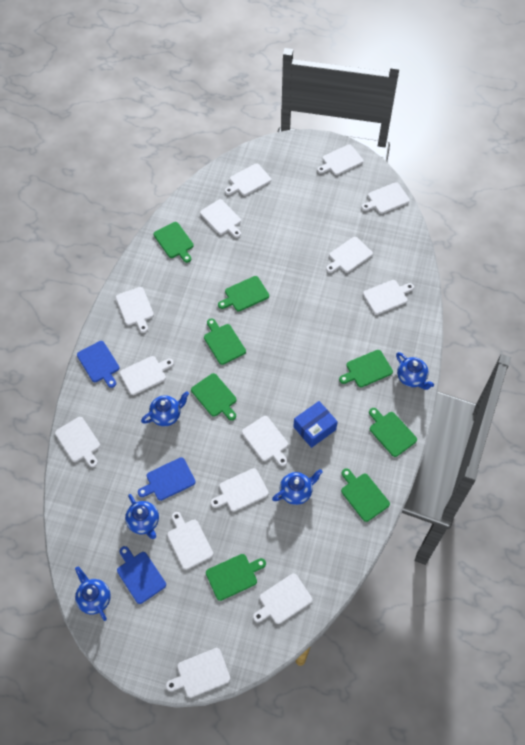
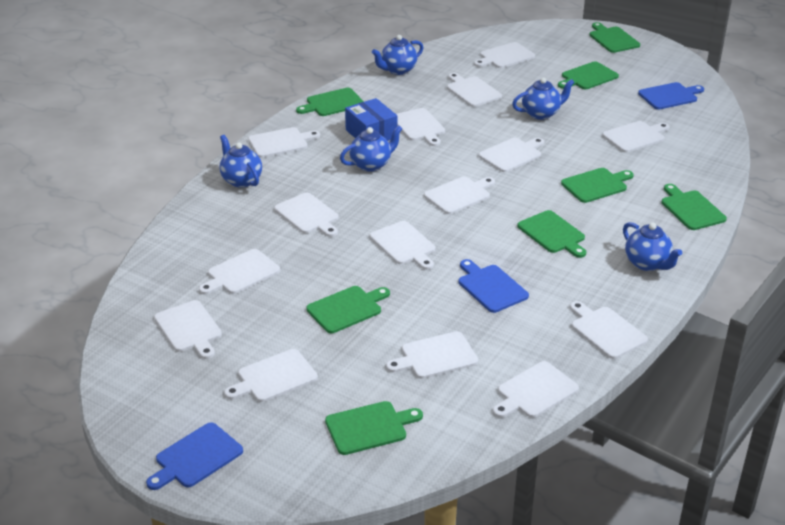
white cutting board: 14 -> 15

